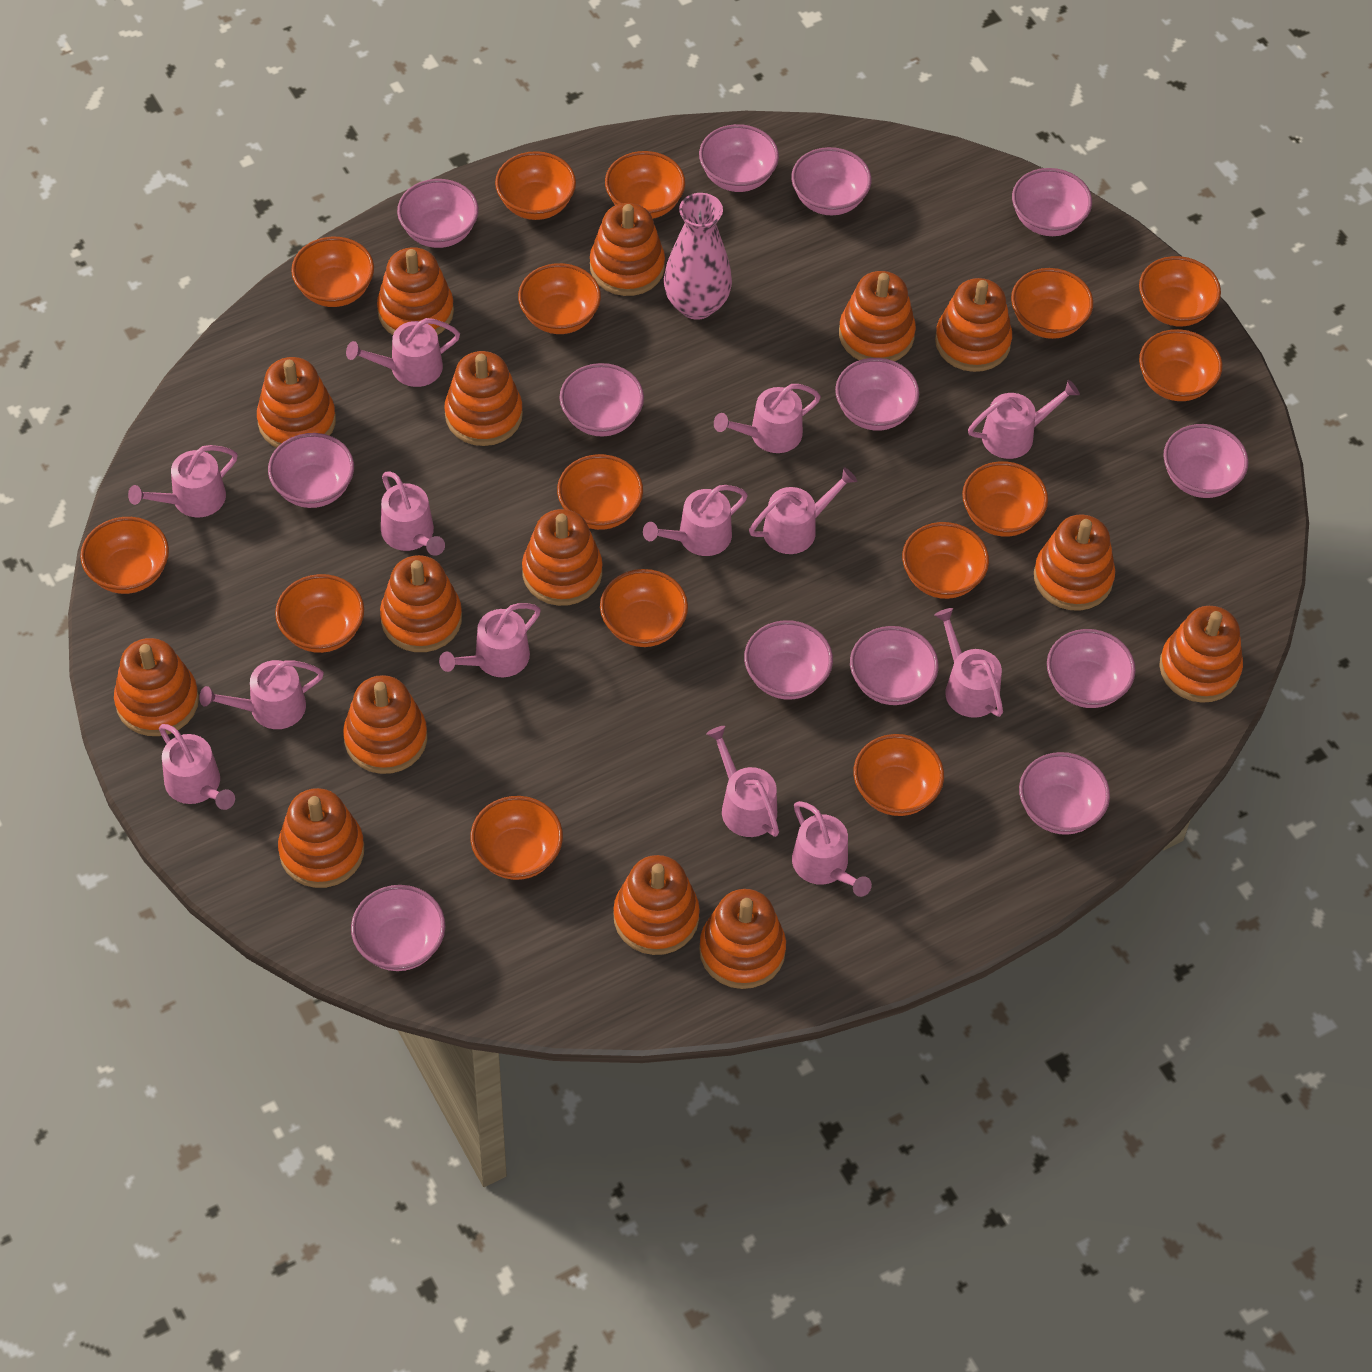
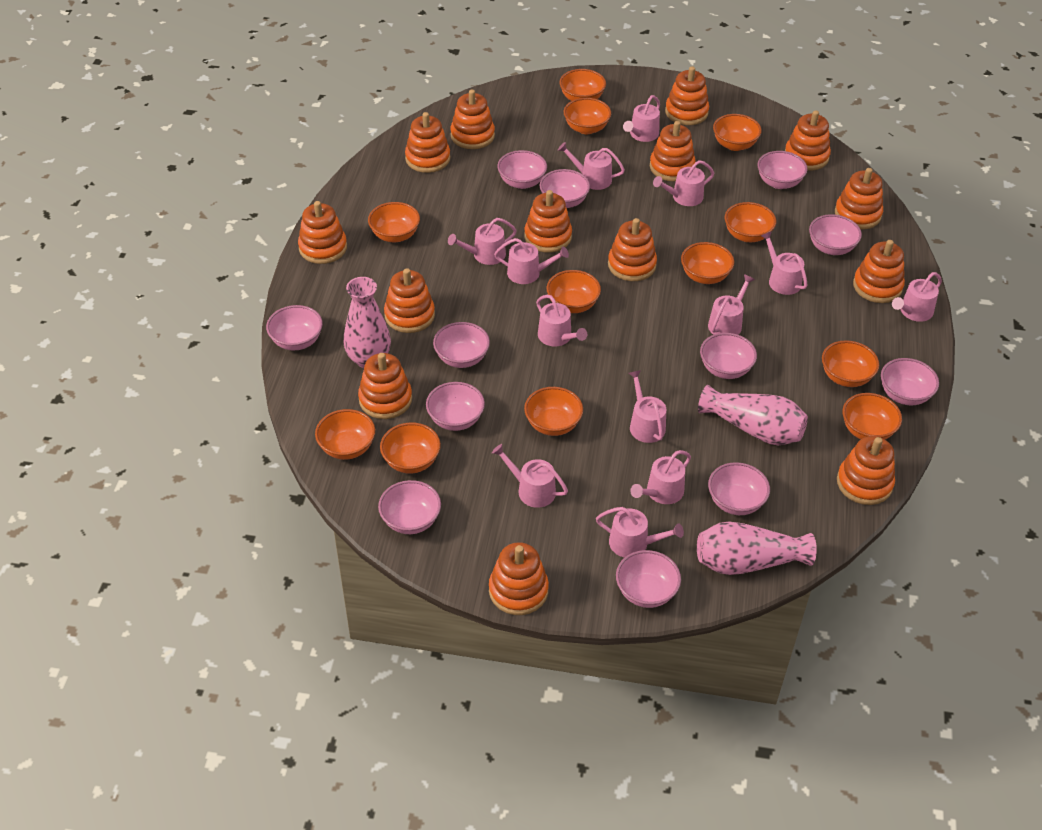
orange bowl: 15 -> 12
orange stacking toy: 15 -> 14
pink bowl: 13 -> 12
pink vase: 1 -> 3

